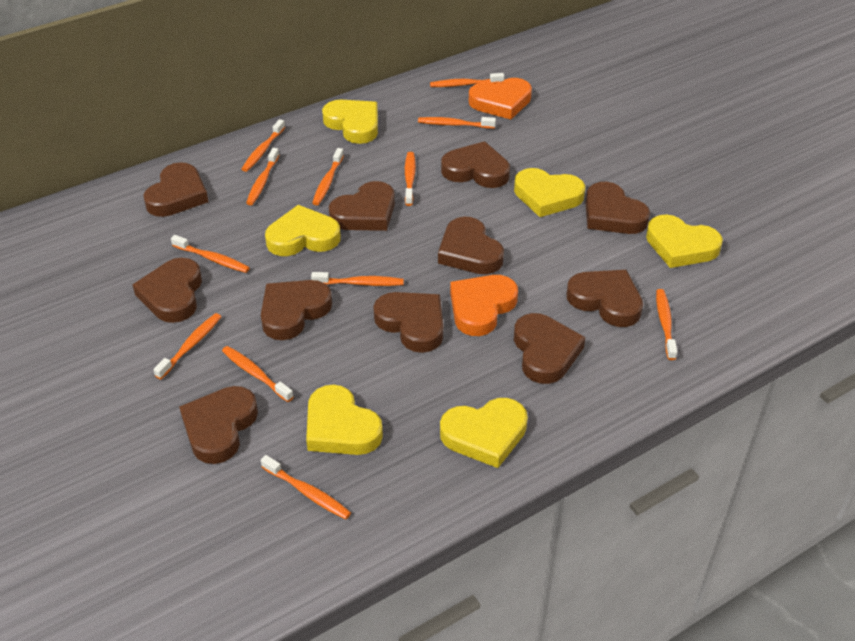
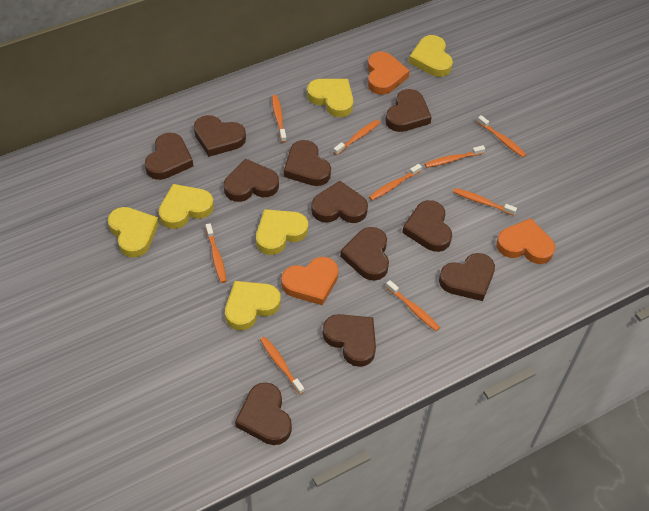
orange heart: 2 -> 3
orange toothbrush: 12 -> 9

